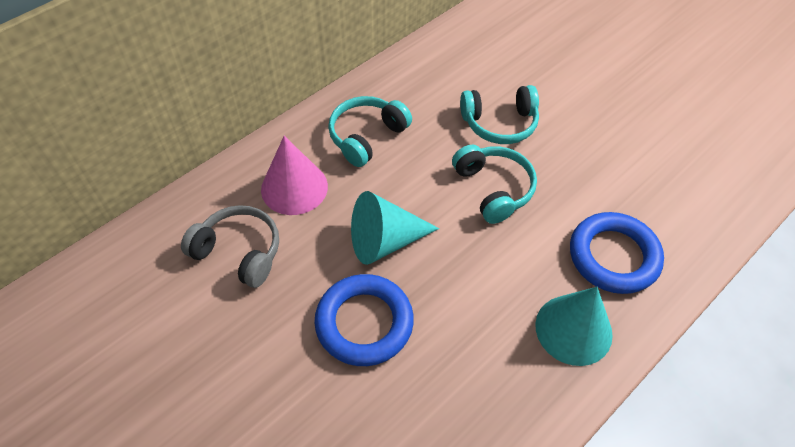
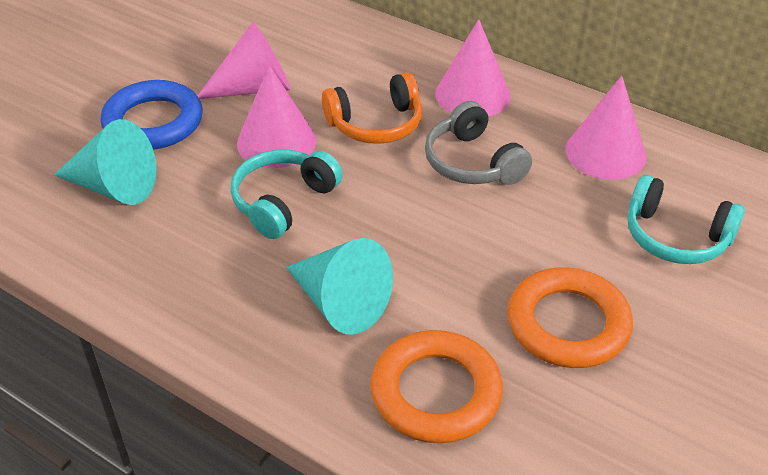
blue ring: 2 -> 1
orange headphones: 0 -> 1
orange ring: 0 -> 2
pink cone: 1 -> 4
turquoise headphones: 3 -> 2

